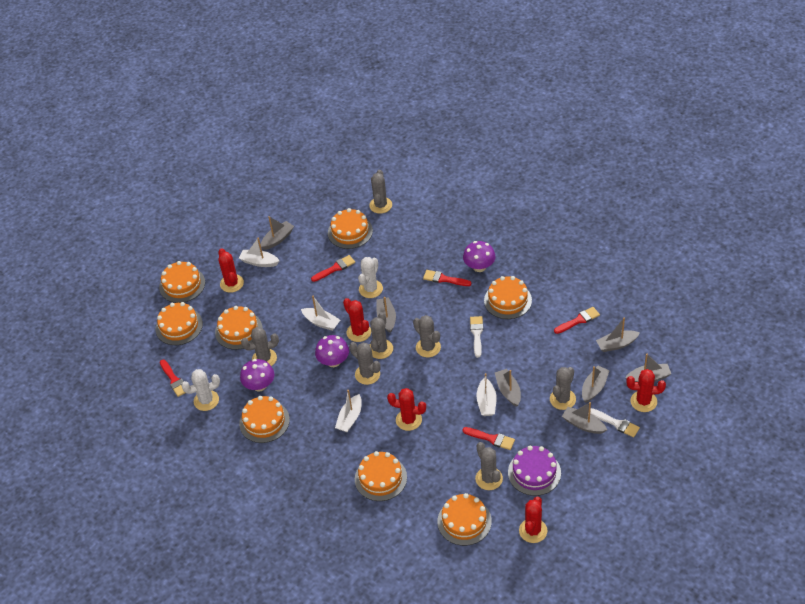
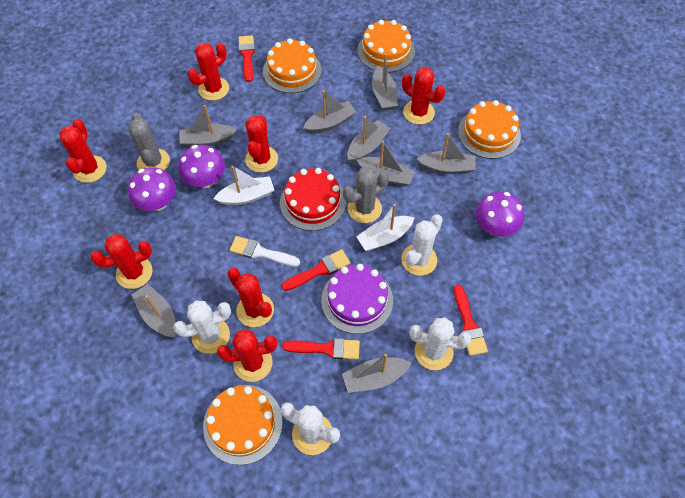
grey boat: 7 -> 8
grey cactus: 7 -> 2
orange cake: 8 -> 4
red brush: 5 -> 4
red cactus: 5 -> 7
red cake: 0 -> 1
white boat: 4 -> 2
white brush: 2 -> 1
white cactus: 2 -> 4

